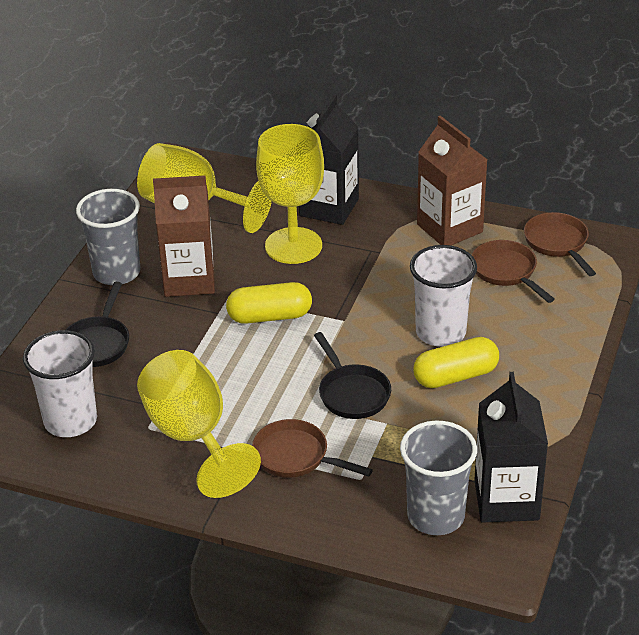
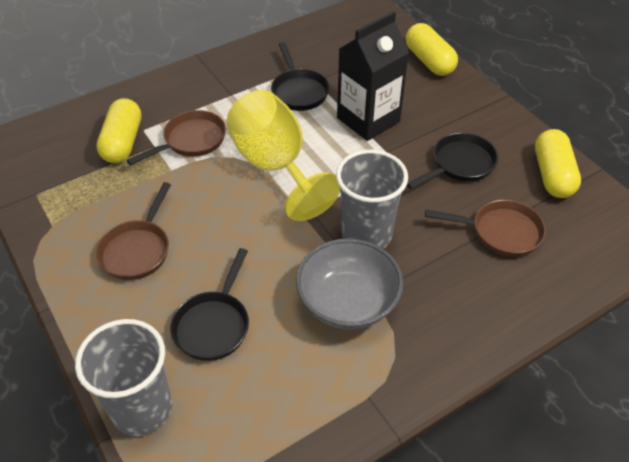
black carton: 2 -> 1
black pan: 2 -> 3
brown carton: 2 -> 0
grey bowl: 0 -> 1
white cup: 2 -> 0
yellow capsule: 2 -> 3
yellow goblet: 3 -> 1

